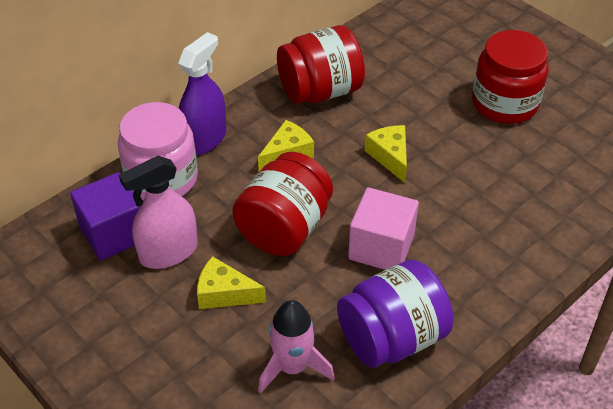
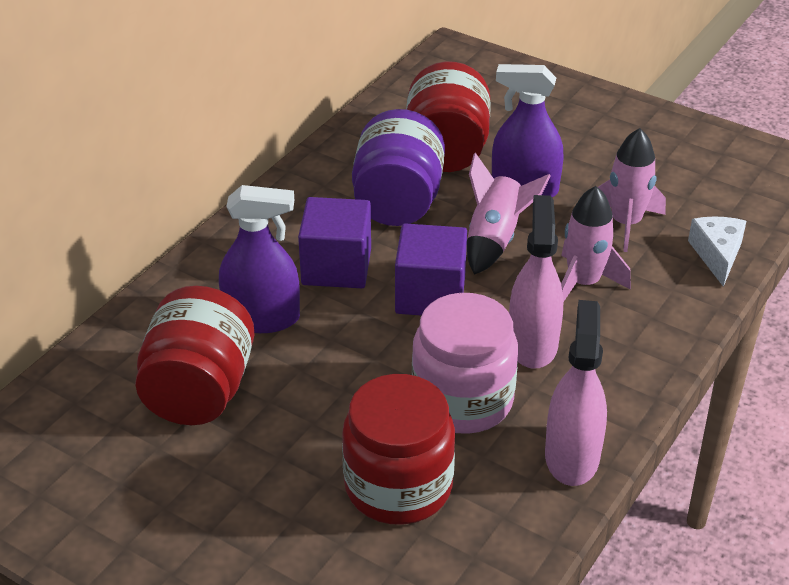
pink cube: 1 -> 0
pink rocket: 1 -> 3
pink spray bottle: 1 -> 2
purple cube: 1 -> 2
purple spray bottle: 1 -> 2
white cheese: 0 -> 1
yellow cheese: 3 -> 0

